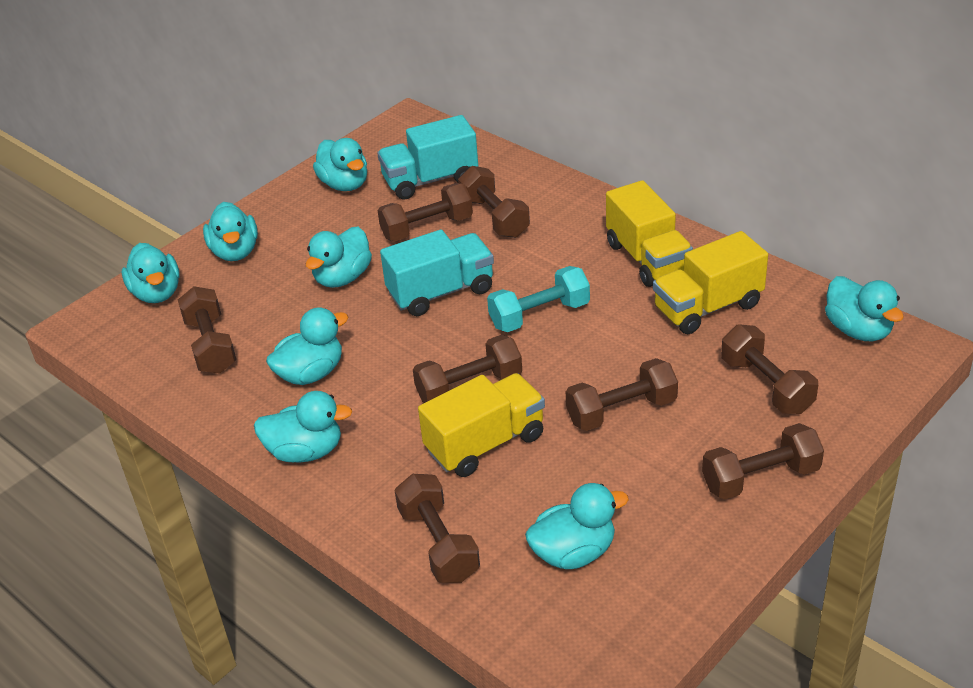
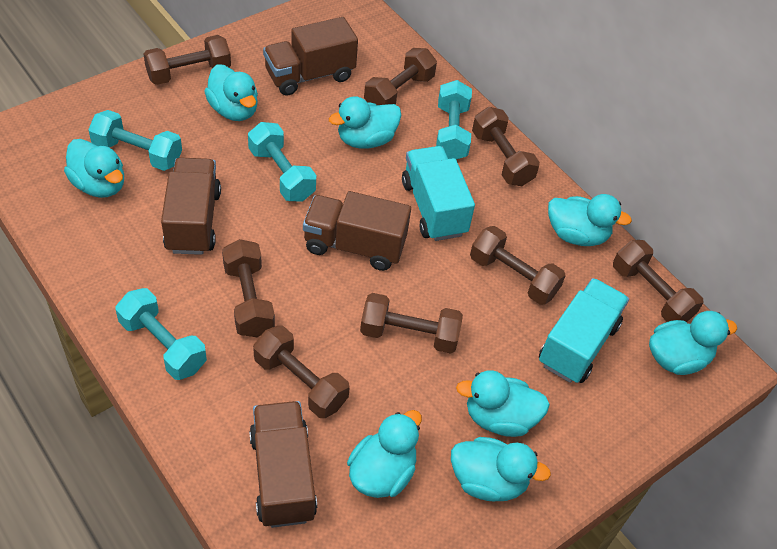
brown truck: 0 -> 4
turquoise dumbbell: 1 -> 4
yellow truck: 3 -> 0

